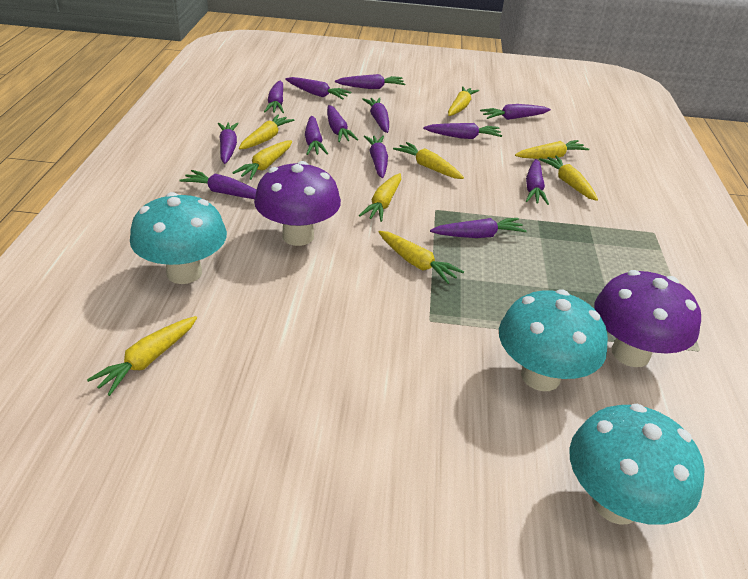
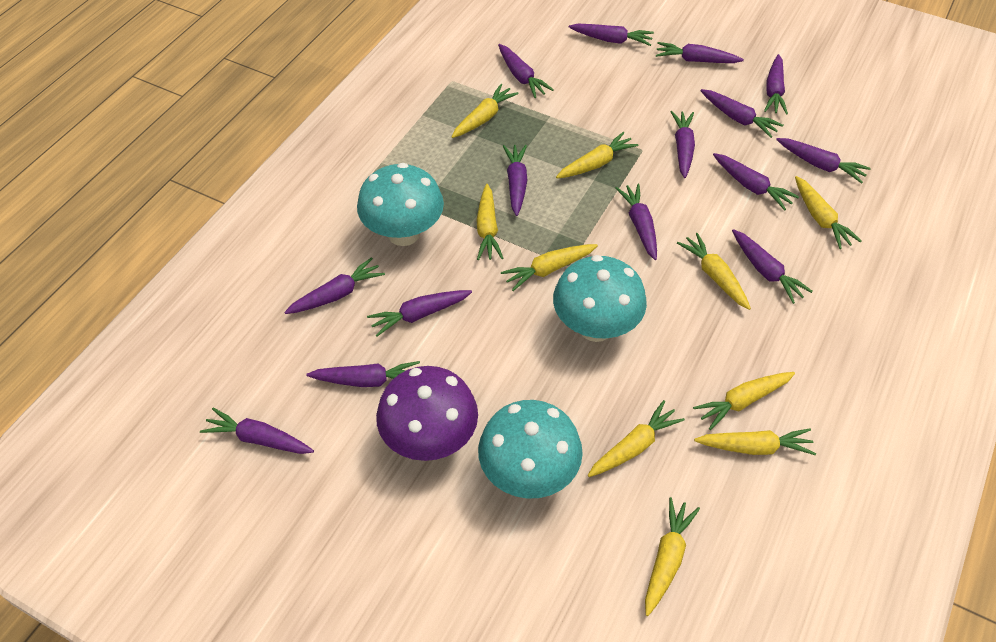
purple carrot: 13 -> 15
purple mushroom: 2 -> 1
yellow carrot: 9 -> 10

